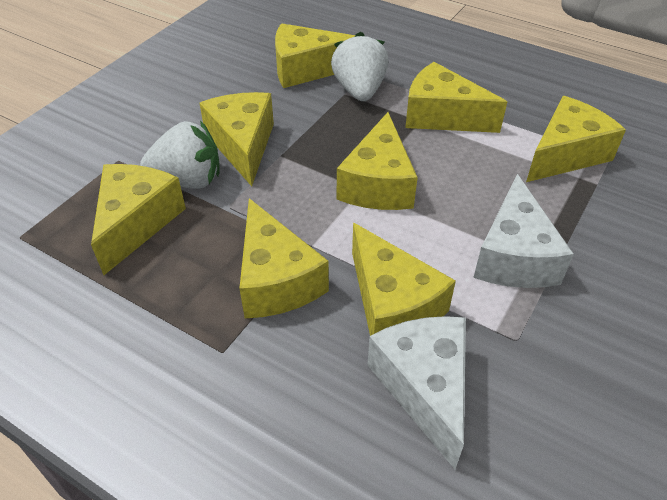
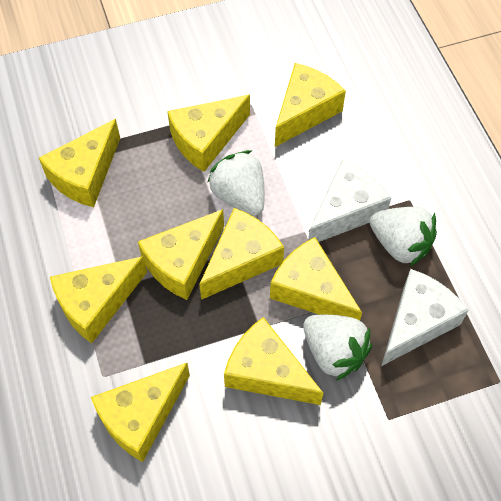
white strawberry: 2 -> 3
yellow cheese: 8 -> 9

